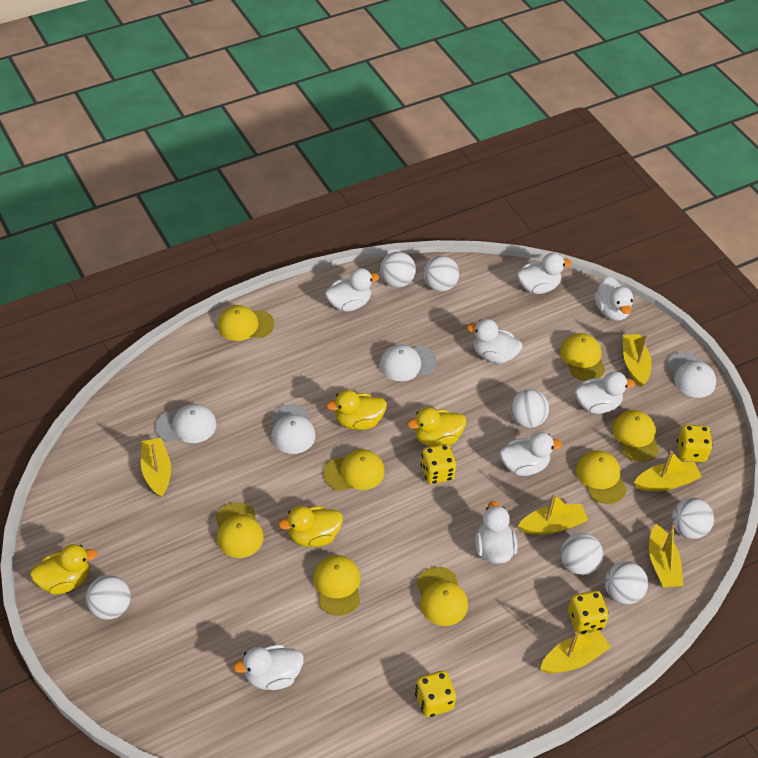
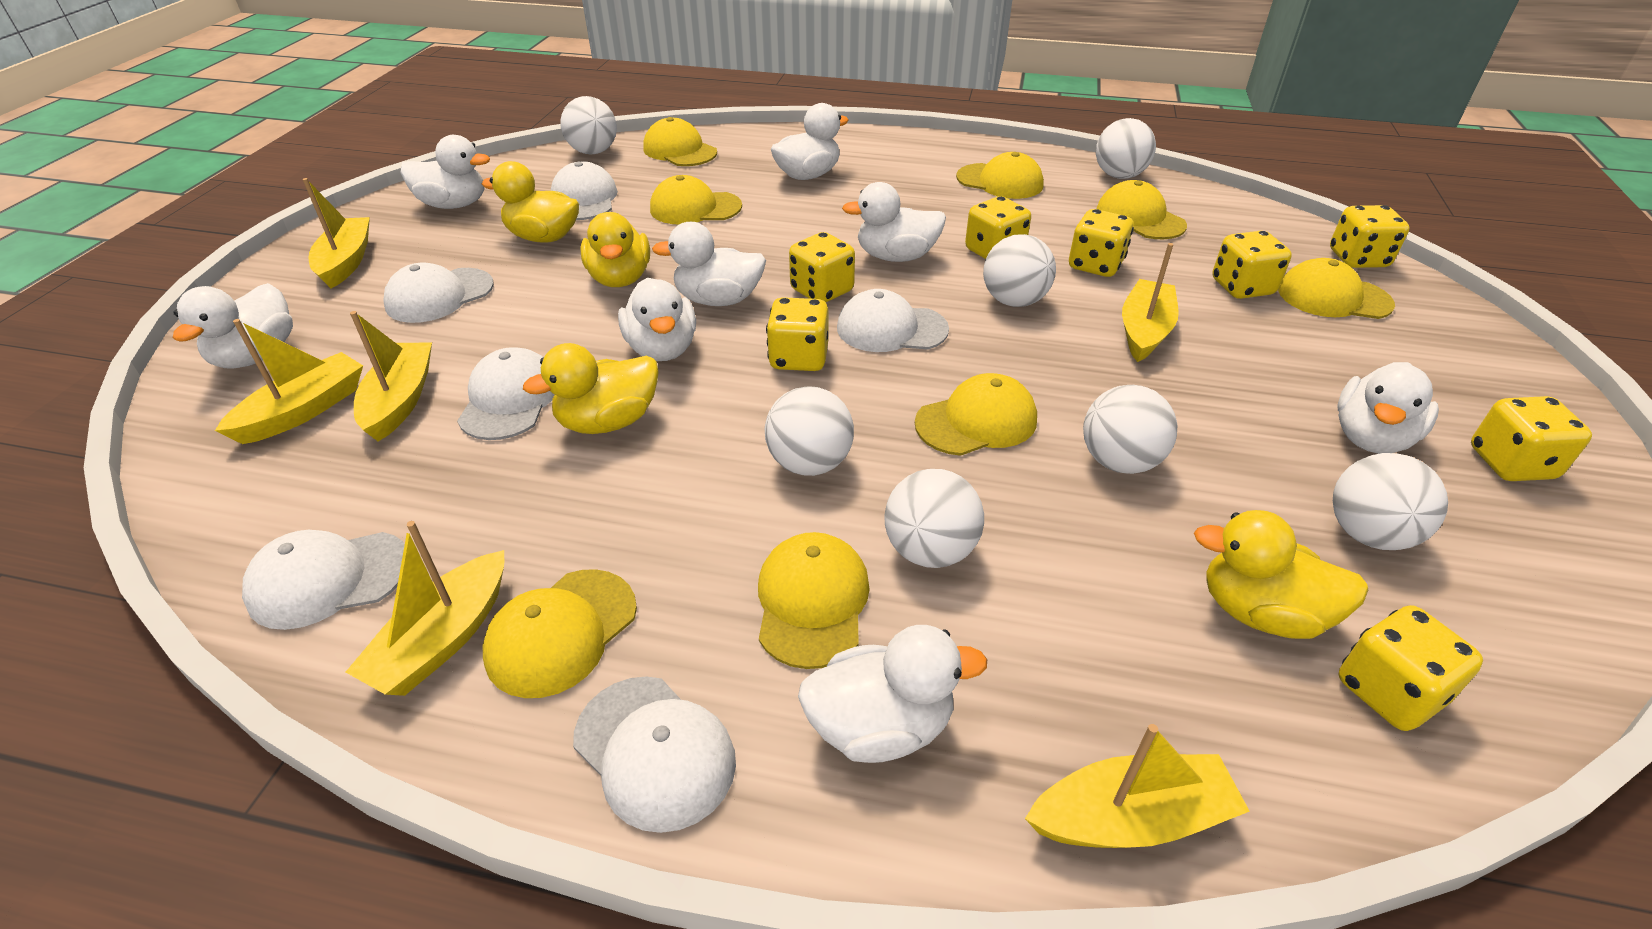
white cap: 4 -> 6
yellow dice: 4 -> 8

